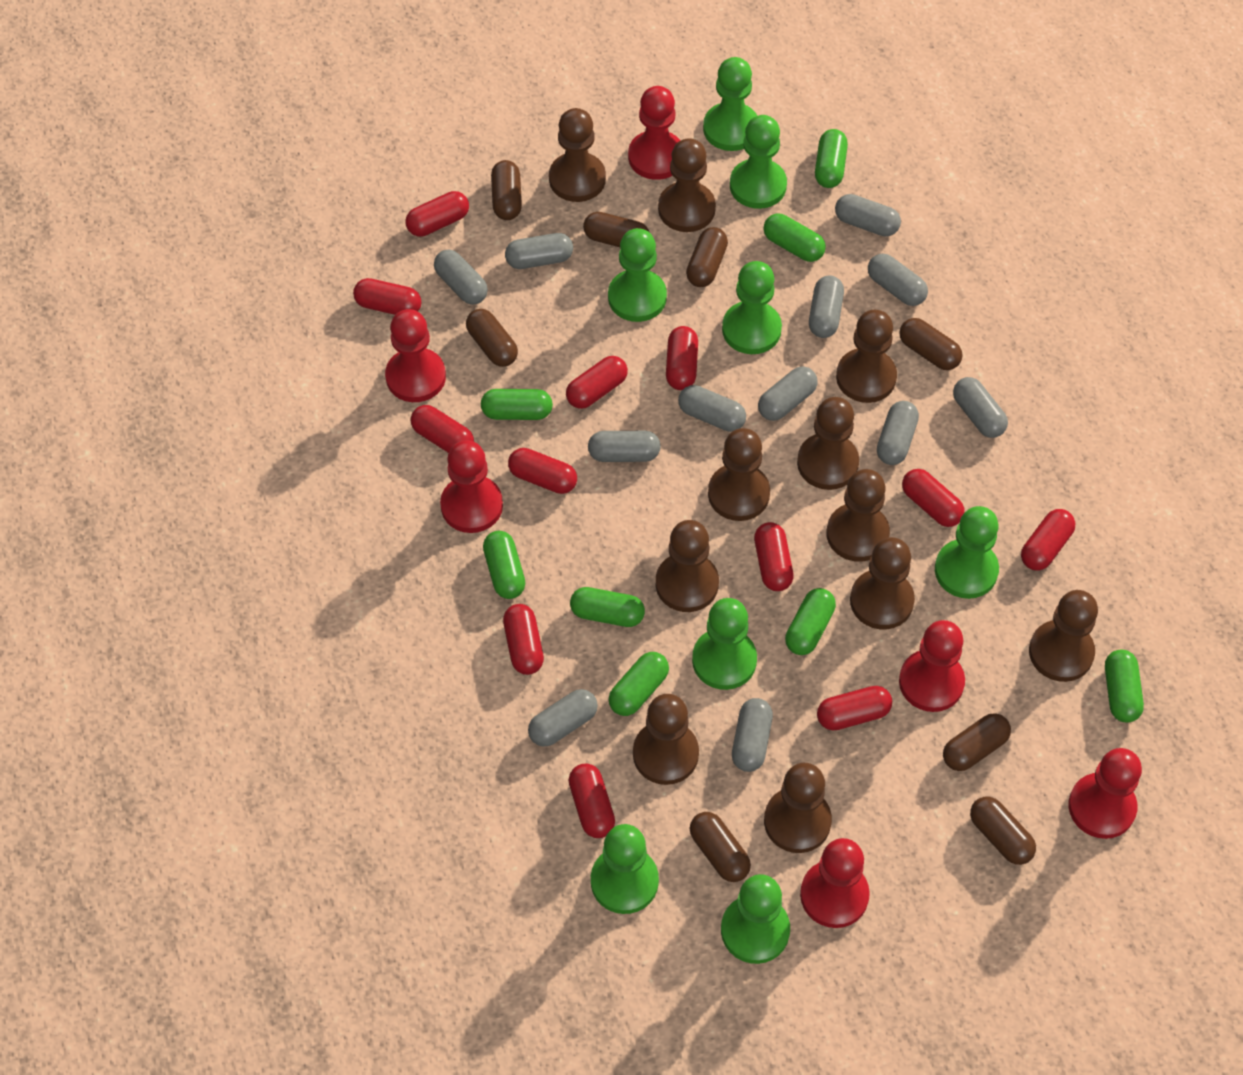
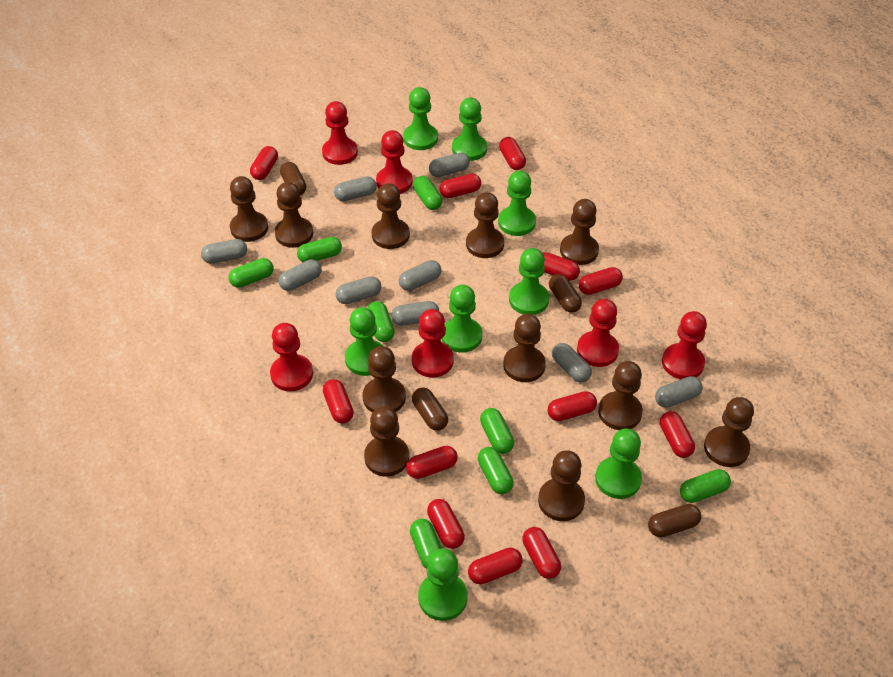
brown capsule: 8 -> 4
grey capsule: 12 -> 9

